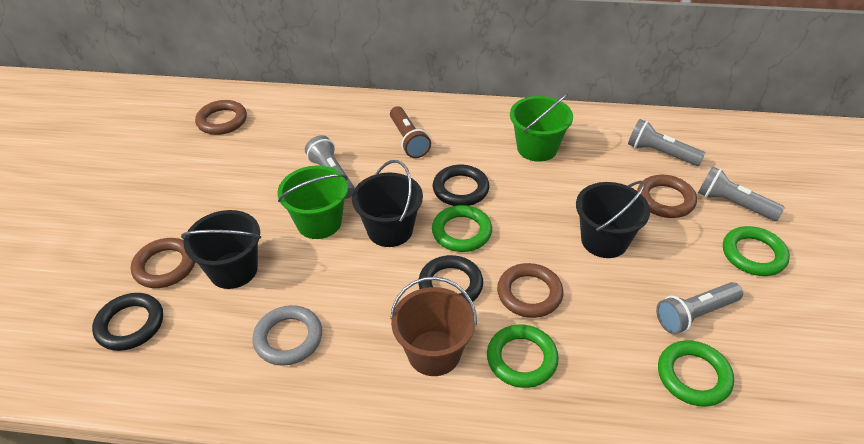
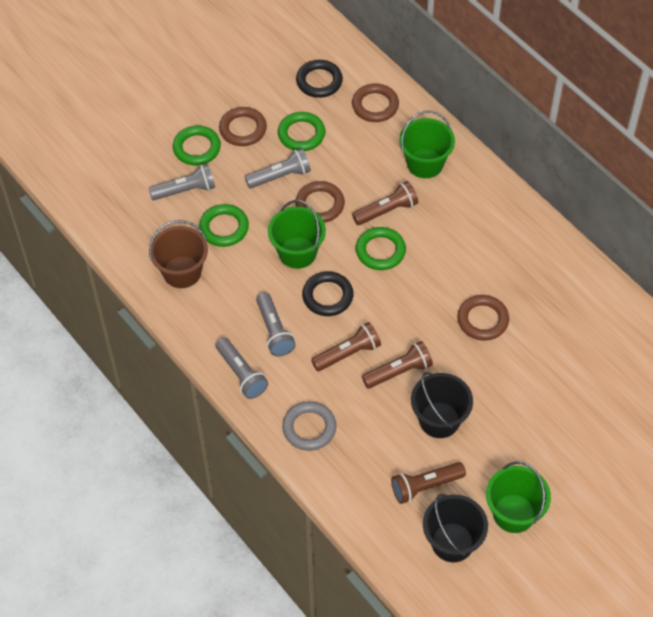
black bucket: 3 -> 2
black ring: 3 -> 2
brown flashlight: 1 -> 4
green bucket: 2 -> 3

